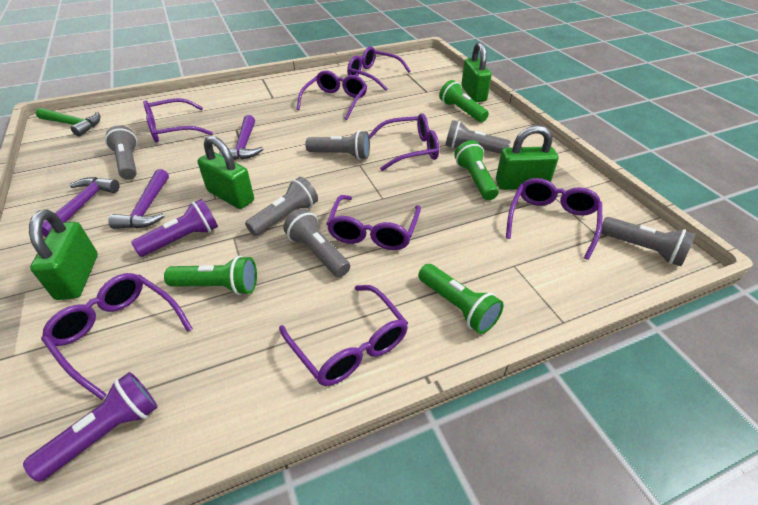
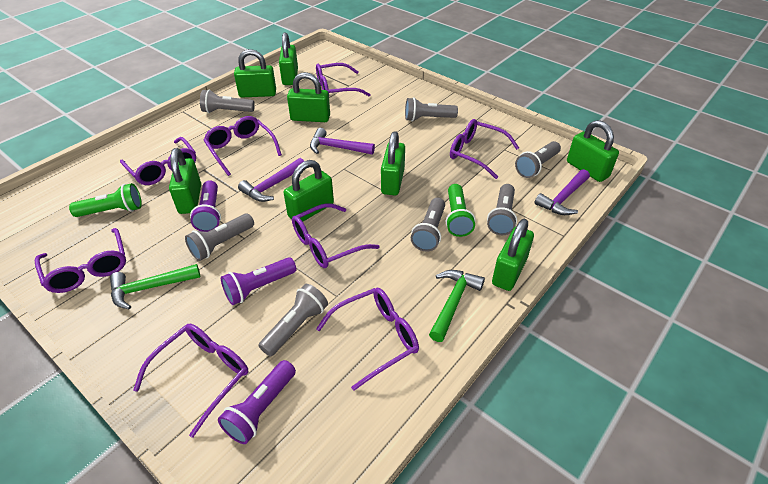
green flashlight: 4 -> 2
green hammer: 1 -> 2
green padlock: 4 -> 8
grey flashlight: 6 -> 7
purple flashlight: 2 -> 3

